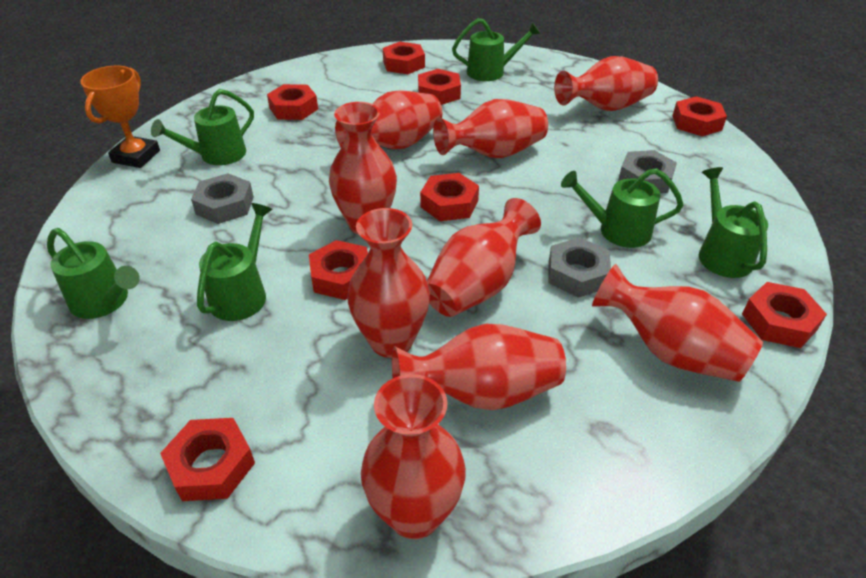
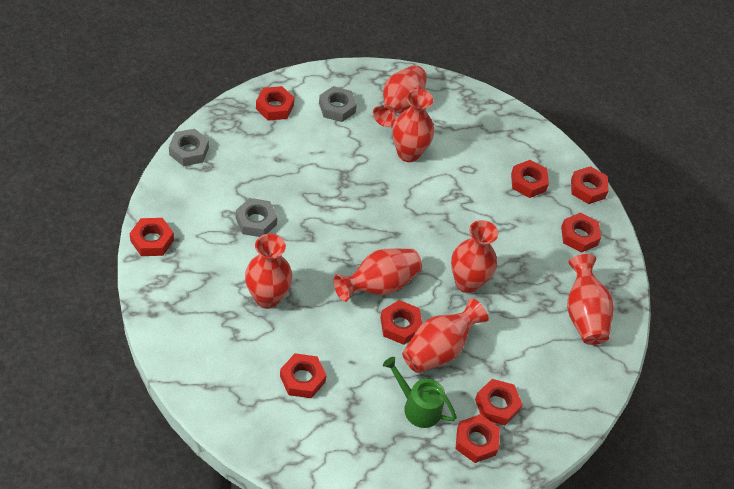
green watering can: 6 -> 1
orange trophy: 1 -> 0
red nut: 8 -> 9
red vase: 9 -> 7

